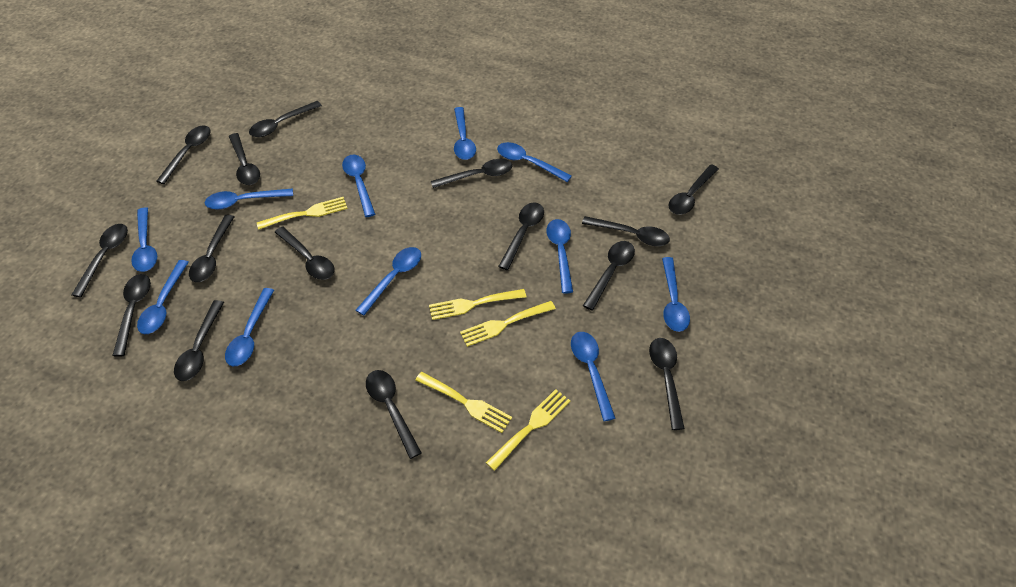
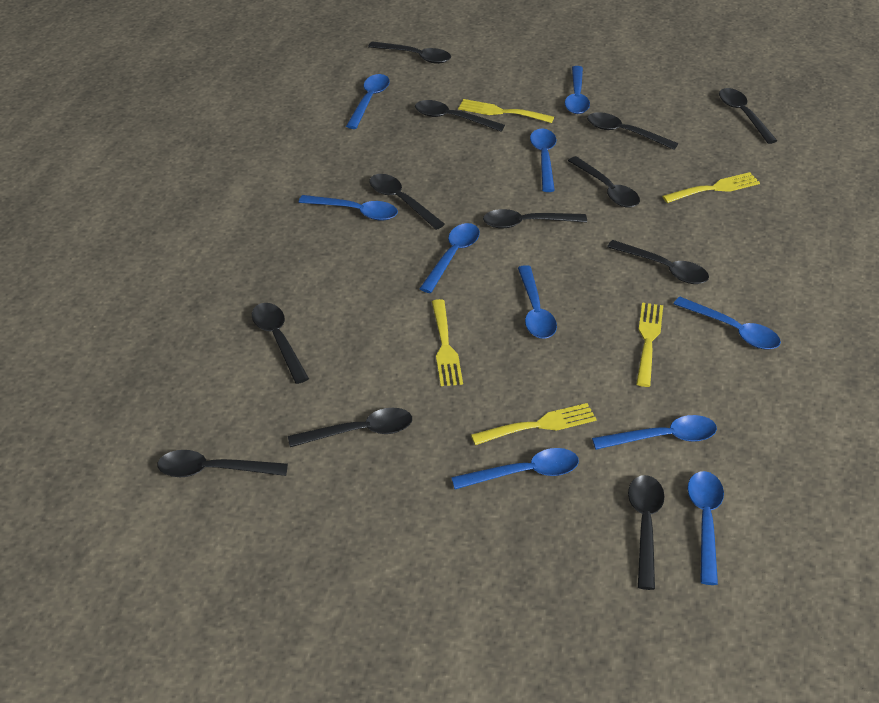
black spoon: 15 -> 12
blue spoon: 11 -> 10

